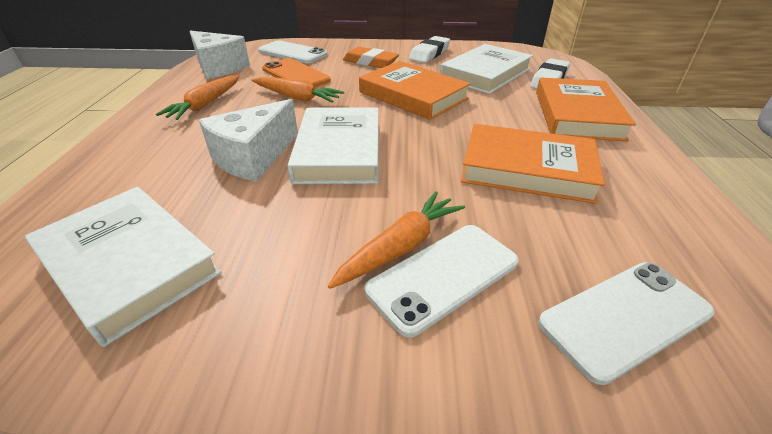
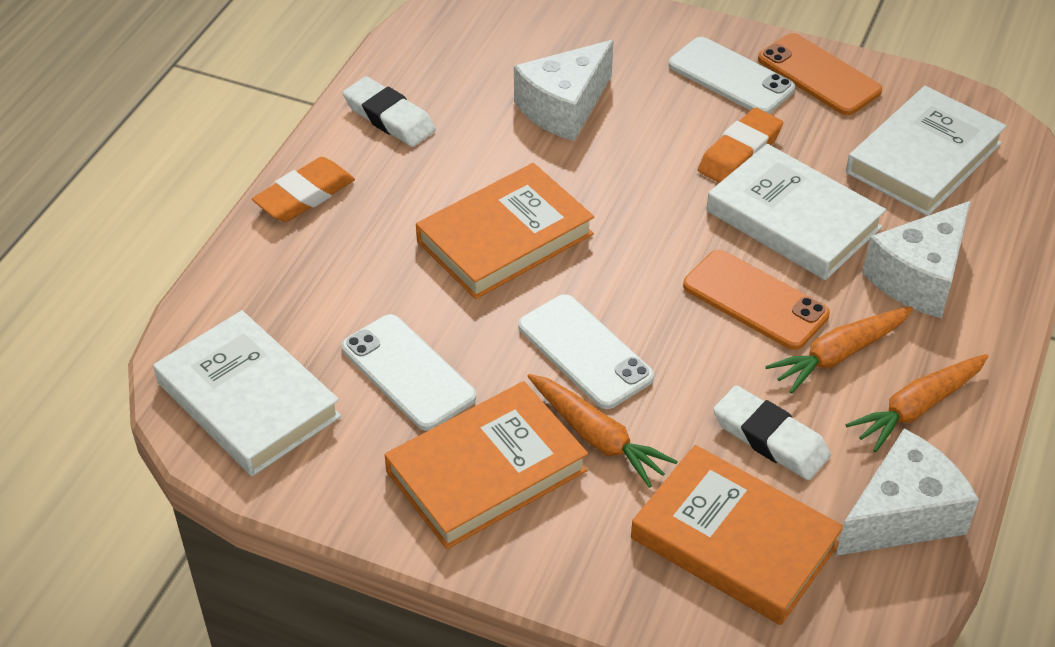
orange eraser: 1 -> 2
orange phone: 1 -> 2
white cheese: 2 -> 3

